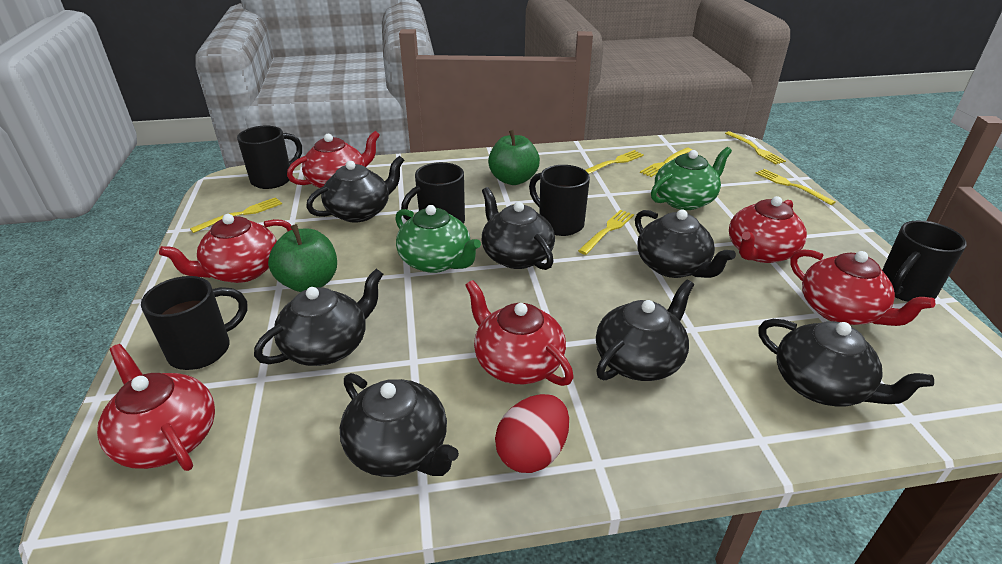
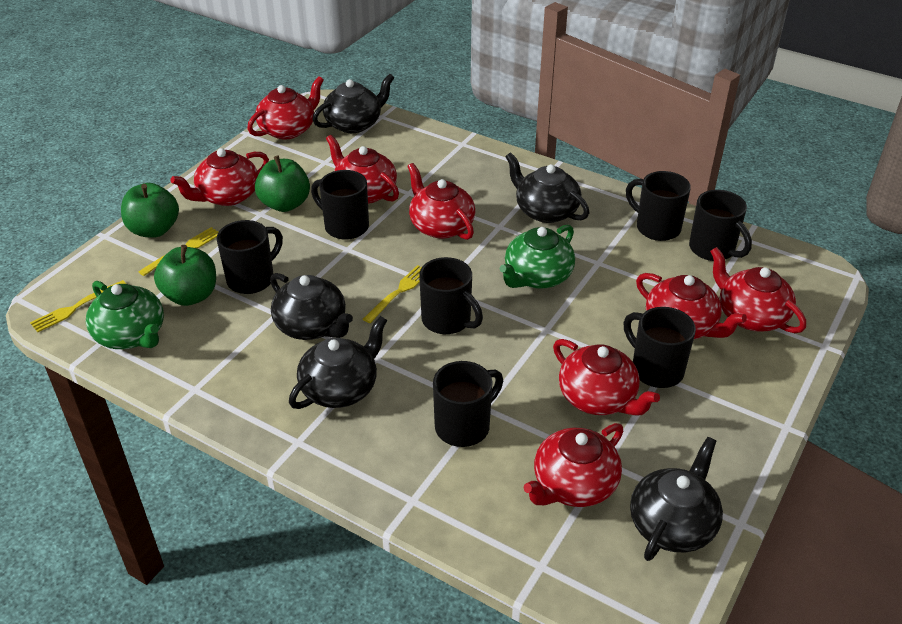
black mug: 5 -> 7
black teapot: 7 -> 5
green apple: 2 -> 3
red egg: 1 -> 0
red teapot: 6 -> 8
yellow fork: 6 -> 3

